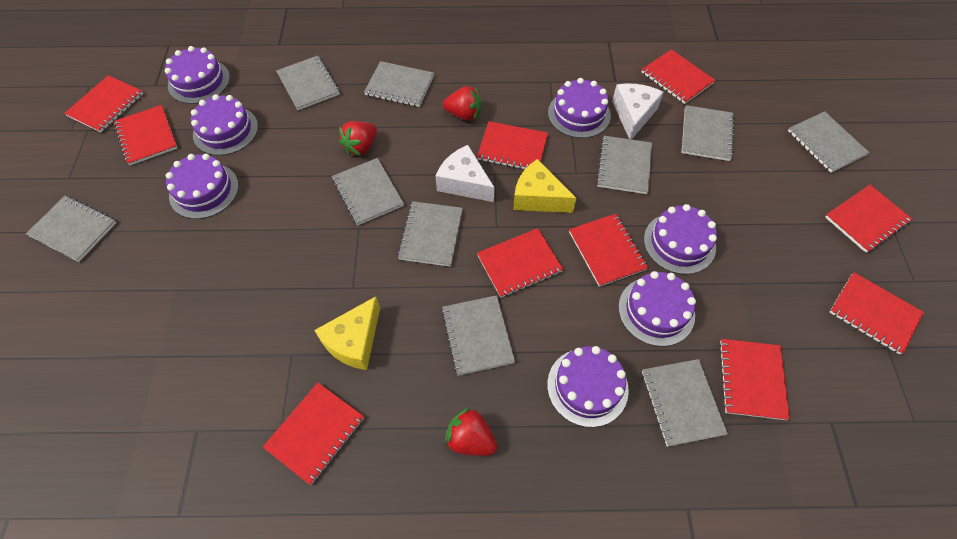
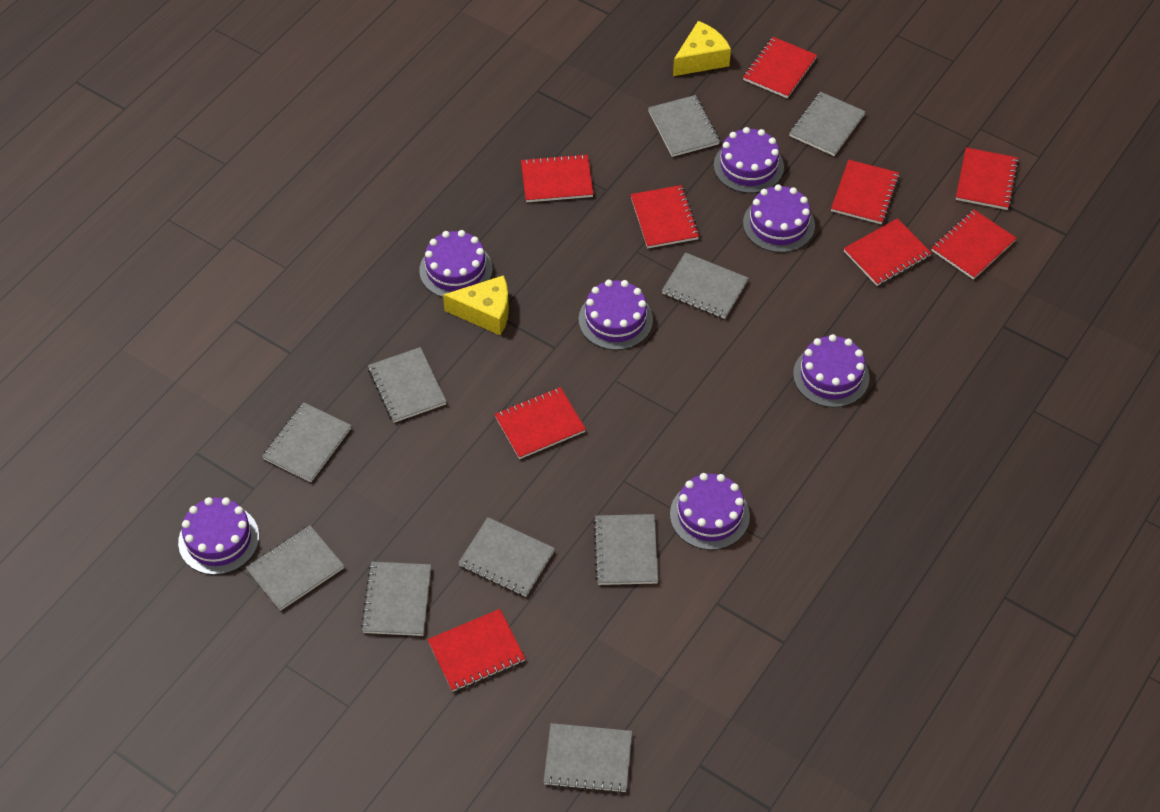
red notebook: 10 -> 9
red strawberry: 3 -> 0
white cheese: 2 -> 0

